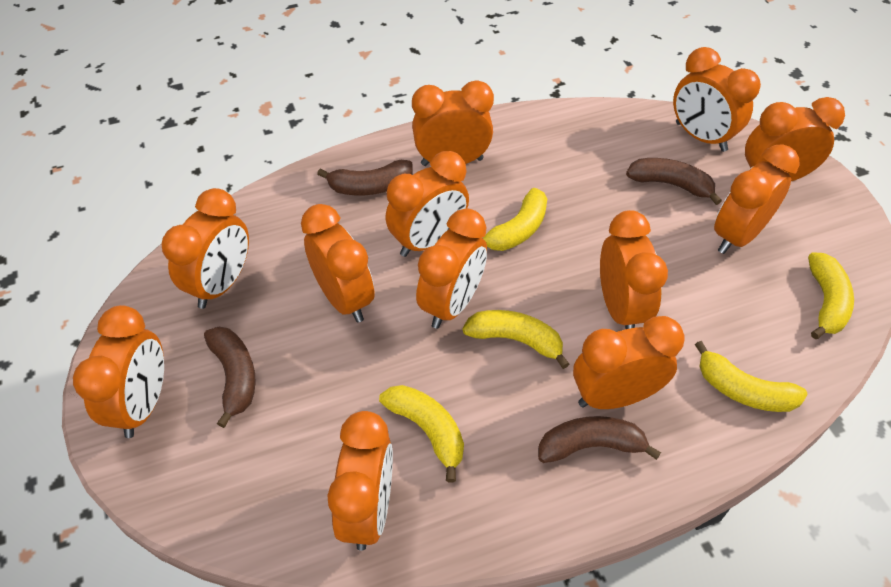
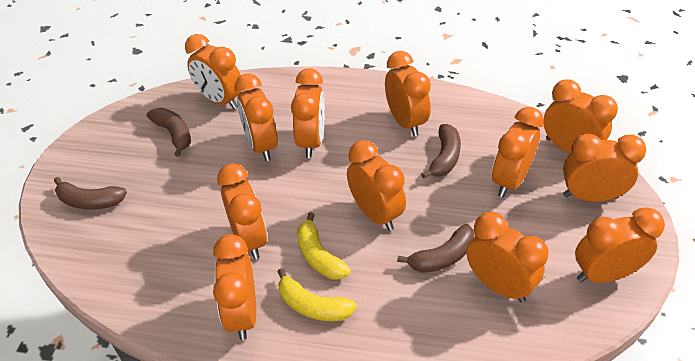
yellow banana: 5 -> 2

